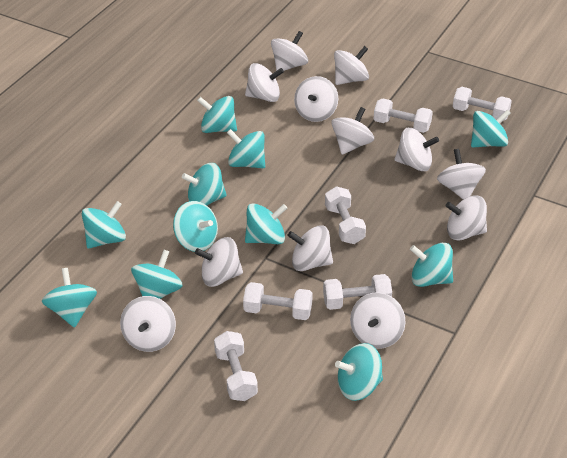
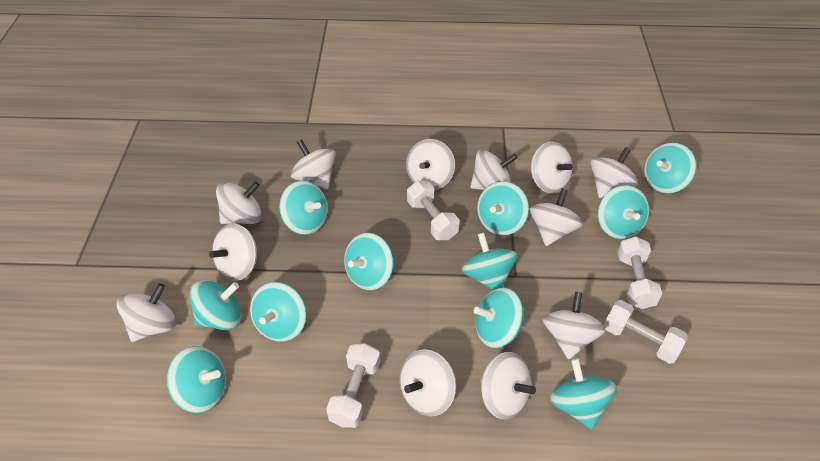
white dumbbell: 6 -> 4

